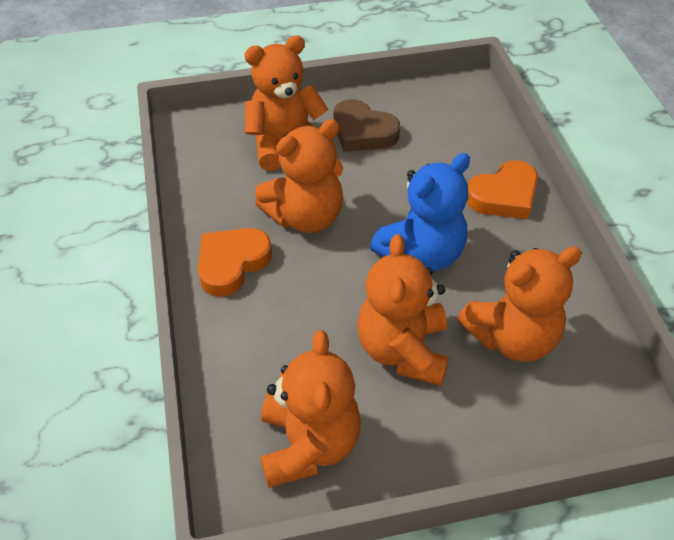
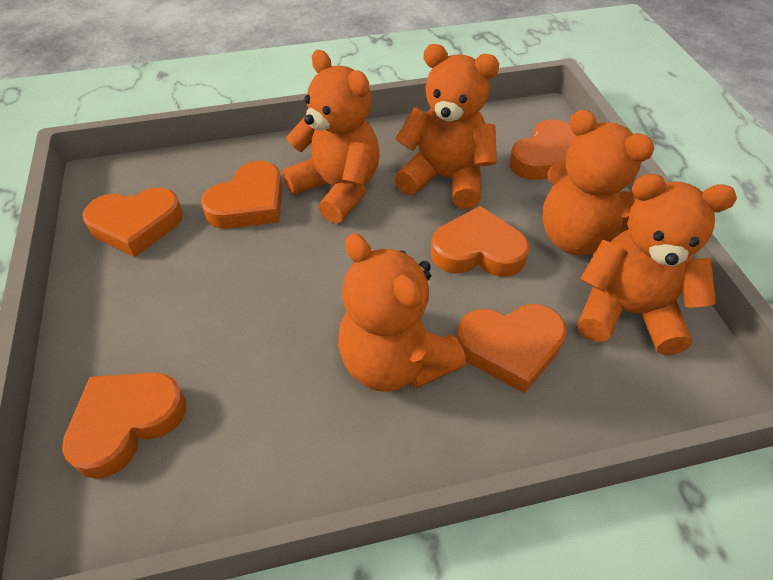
blue teddy bear: 1 -> 0
brown heart: 1 -> 0
orange heart: 2 -> 6

